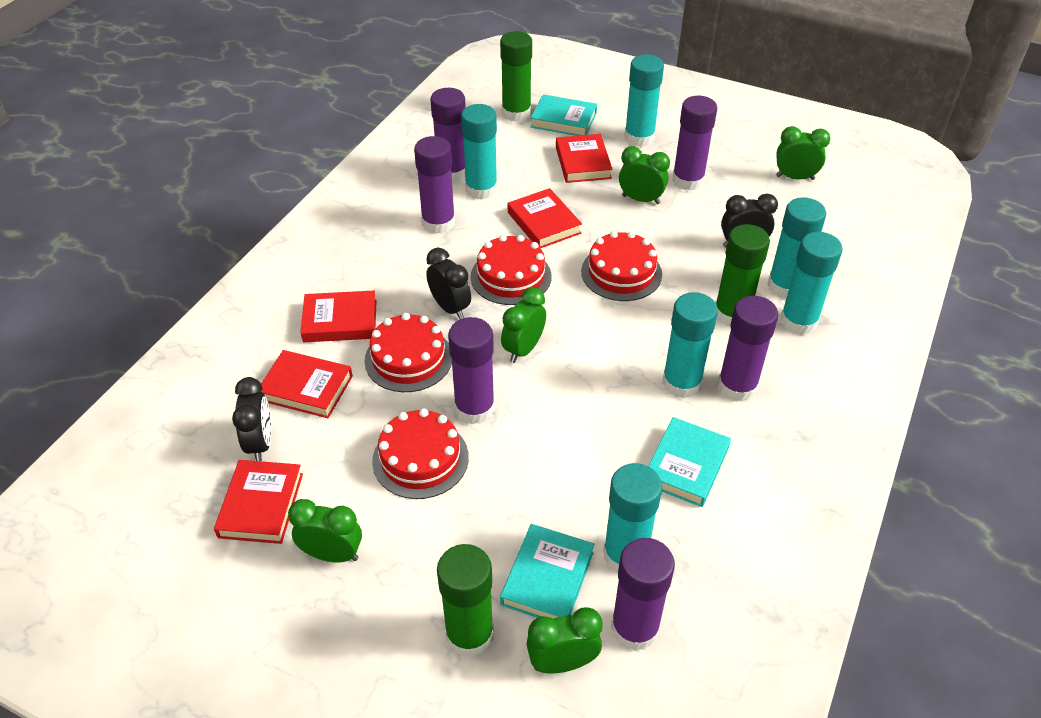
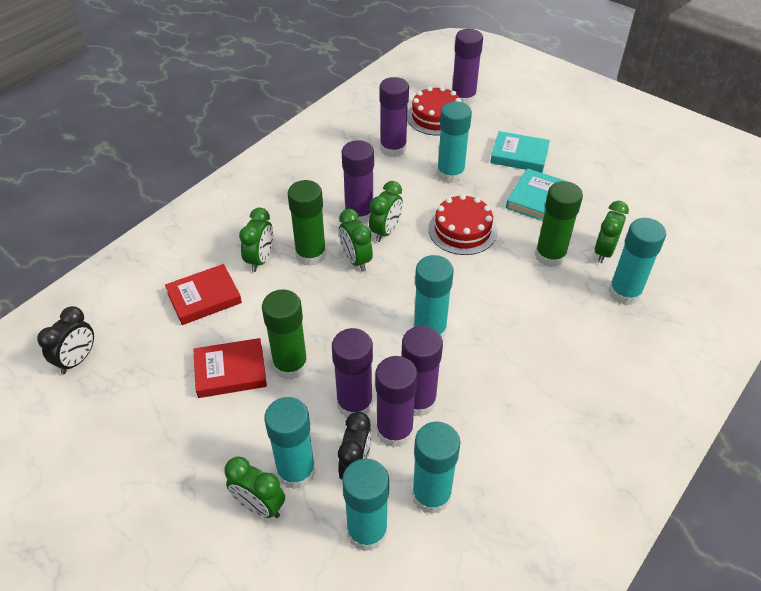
black clock: 3 -> 2
red book: 5 -> 2
red cake: 4 -> 2
turquoise book: 3 -> 2

